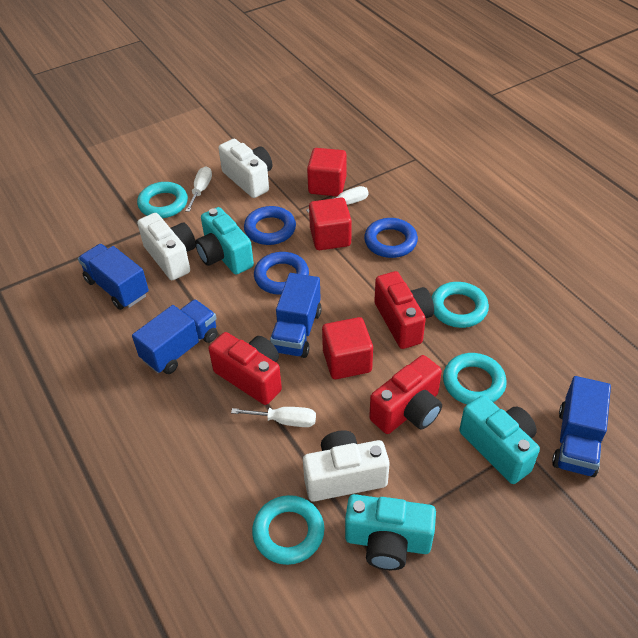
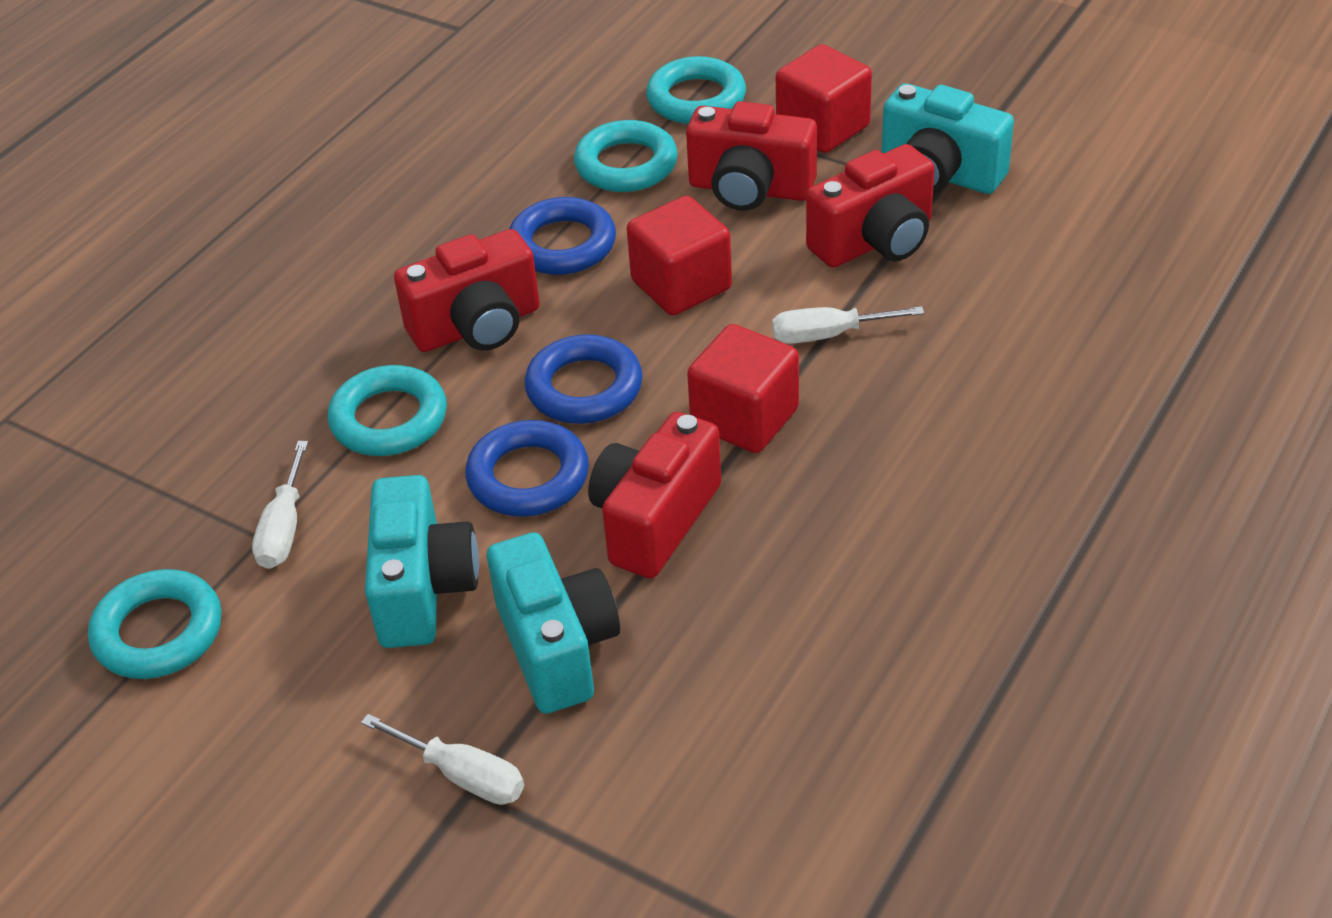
blue truck: 4 -> 0
red camera: 3 -> 4
white camera: 3 -> 0

